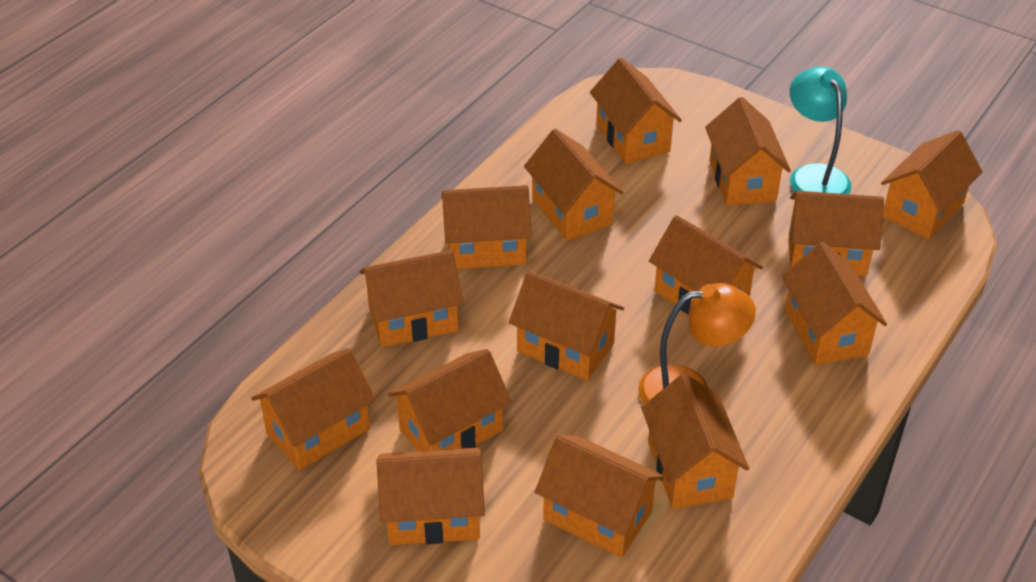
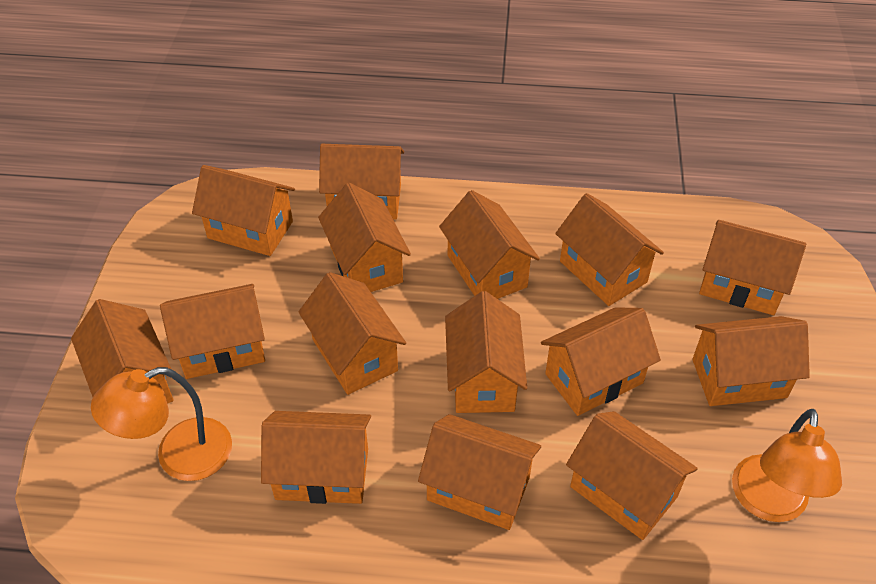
orange lamp: 1 -> 2
turquoise lamp: 1 -> 0

